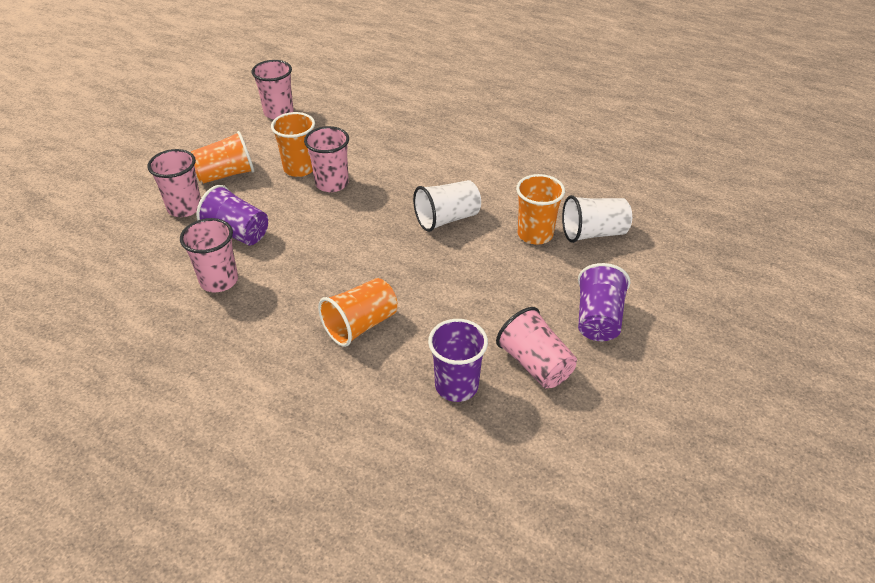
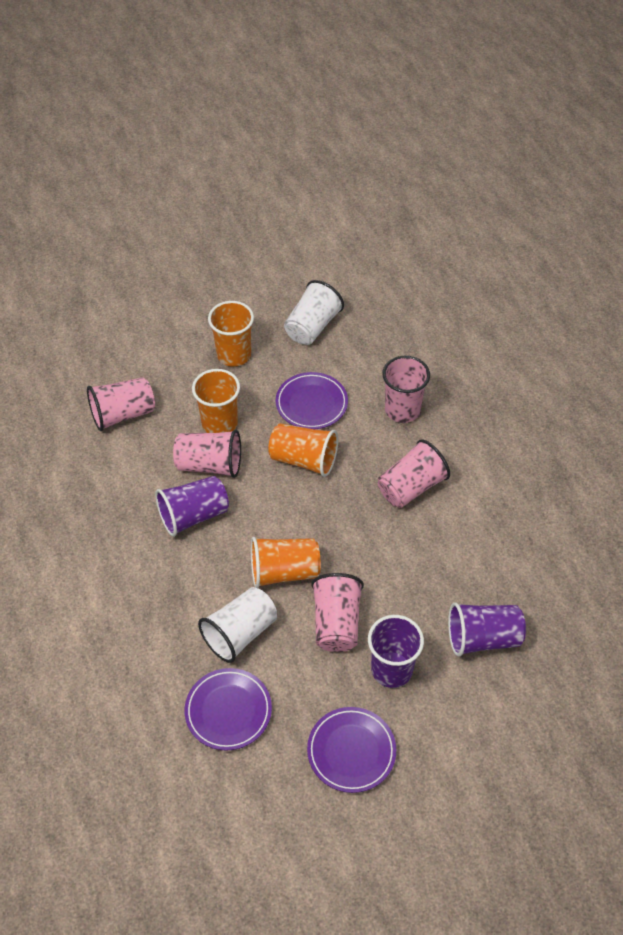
purple plate: 0 -> 3

